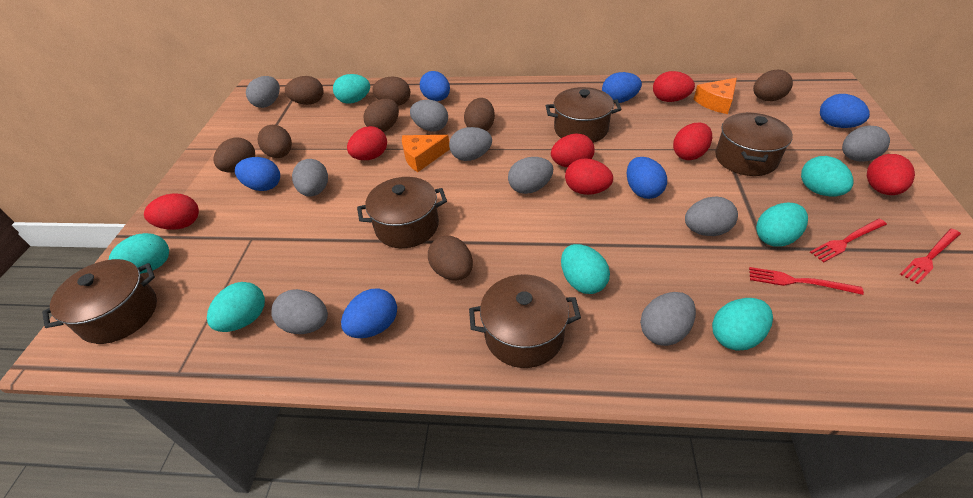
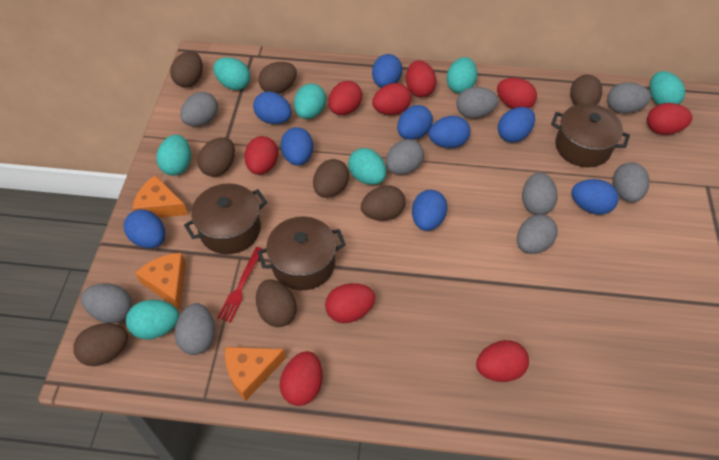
blue egg: 6 -> 9
brown pot: 5 -> 3
orange cheese: 2 -> 3
red egg: 7 -> 9
red fork: 3 -> 1

